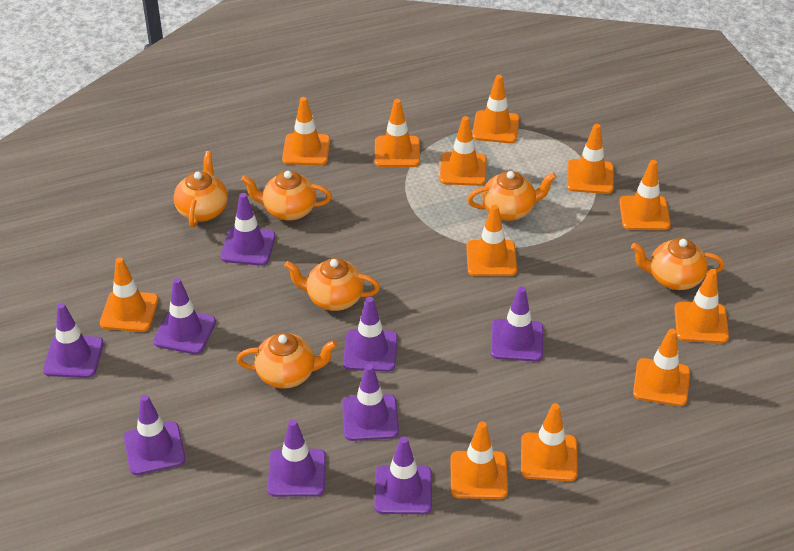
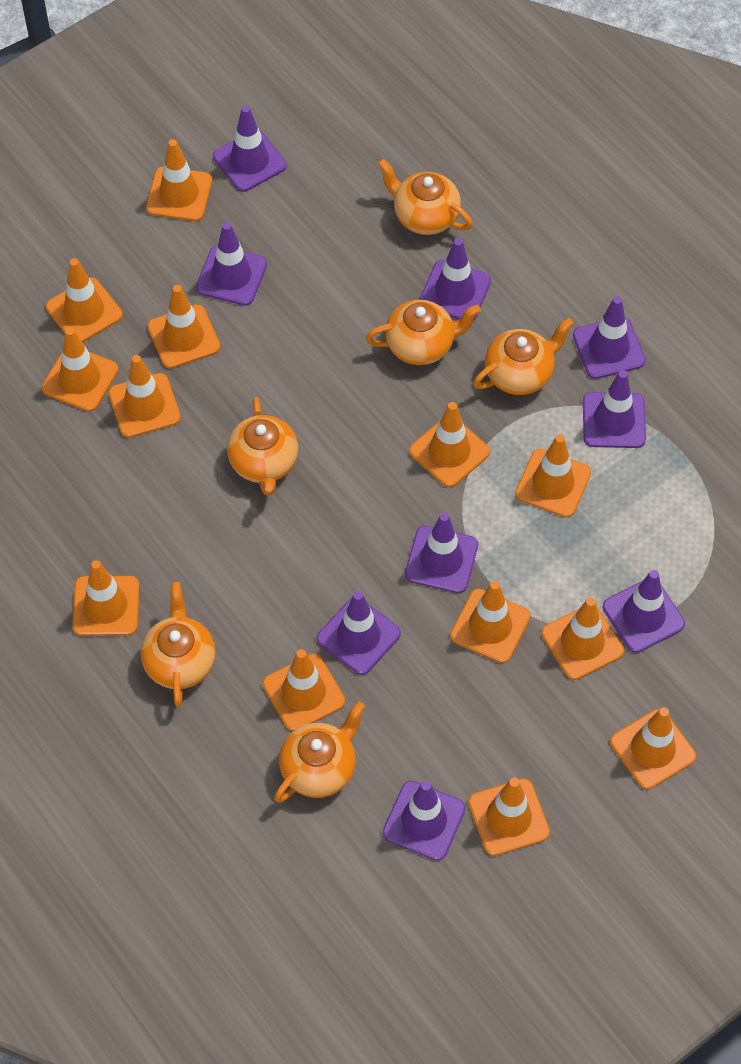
orange traffic cone: 12 -> 13

